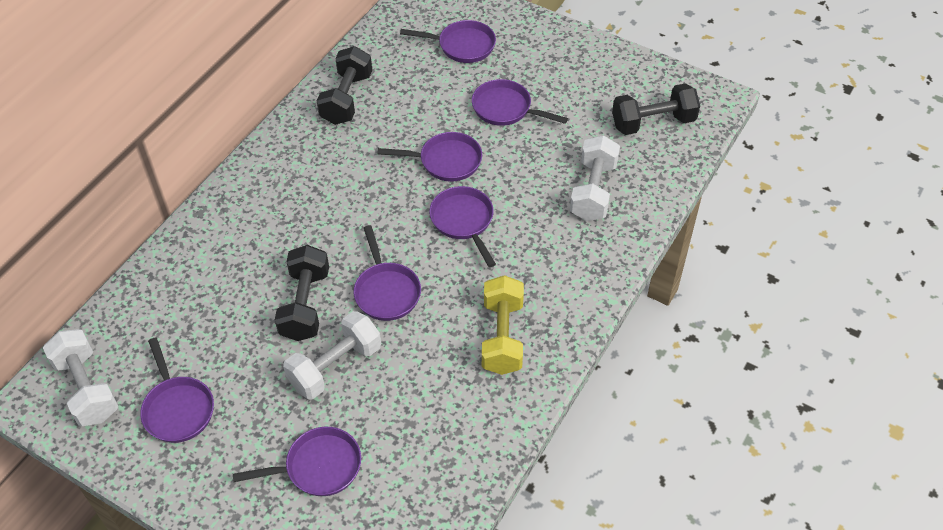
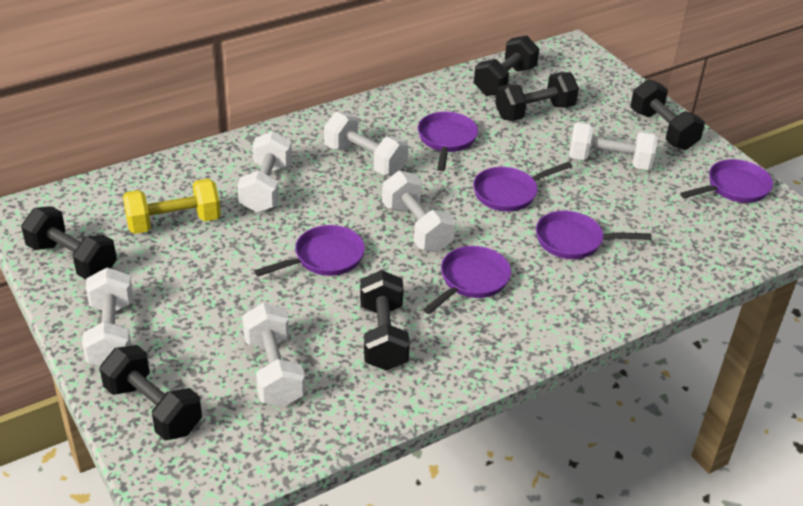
black dumbbell: 3 -> 6
purple pan: 7 -> 6
white dumbbell: 3 -> 6

